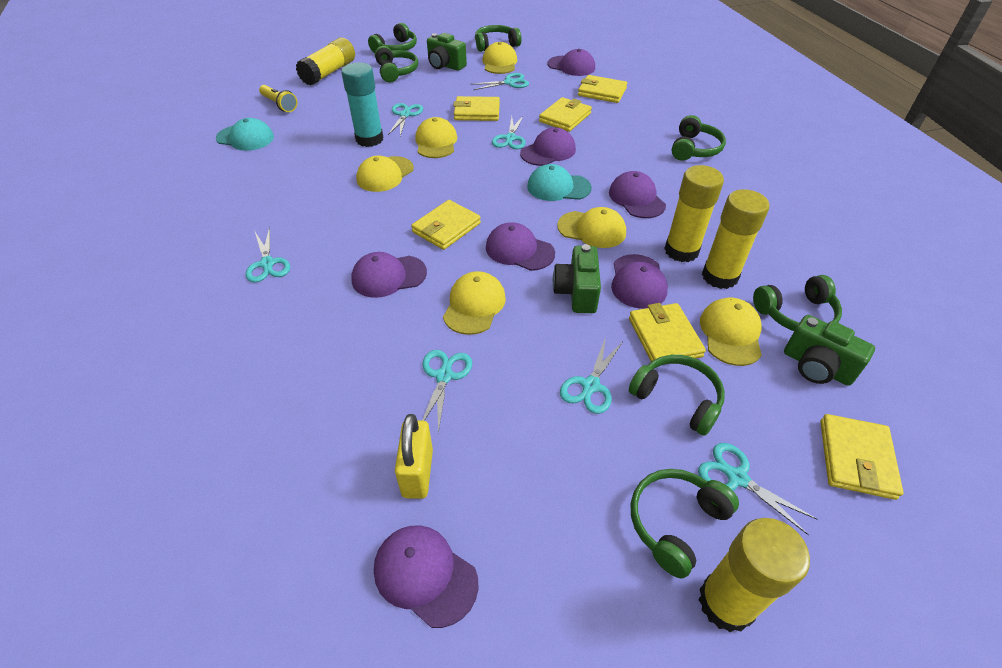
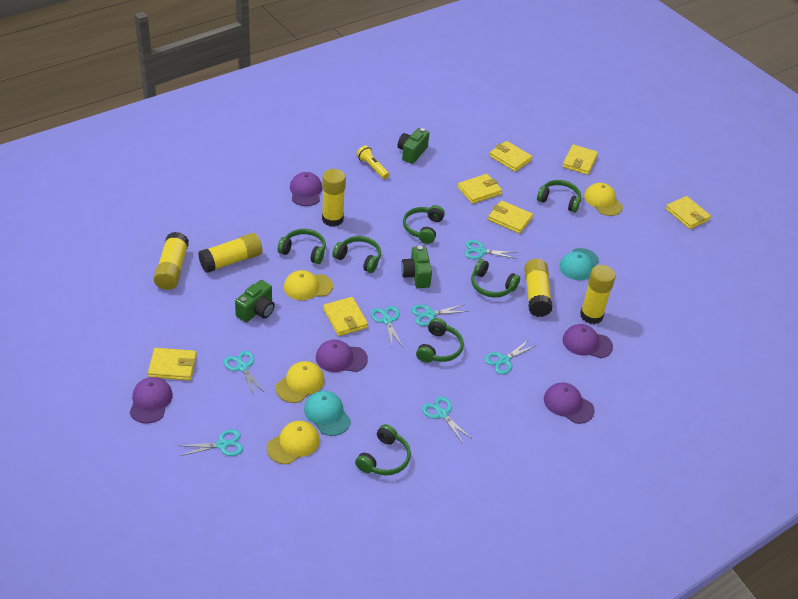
purple cap: 7 -> 5
turquoise glue stick: 1 -> 0
yellow cap: 6 -> 4
yellow glue stick: 4 -> 5
yellow padlock: 1 -> 0
yellow wallet: 6 -> 7

